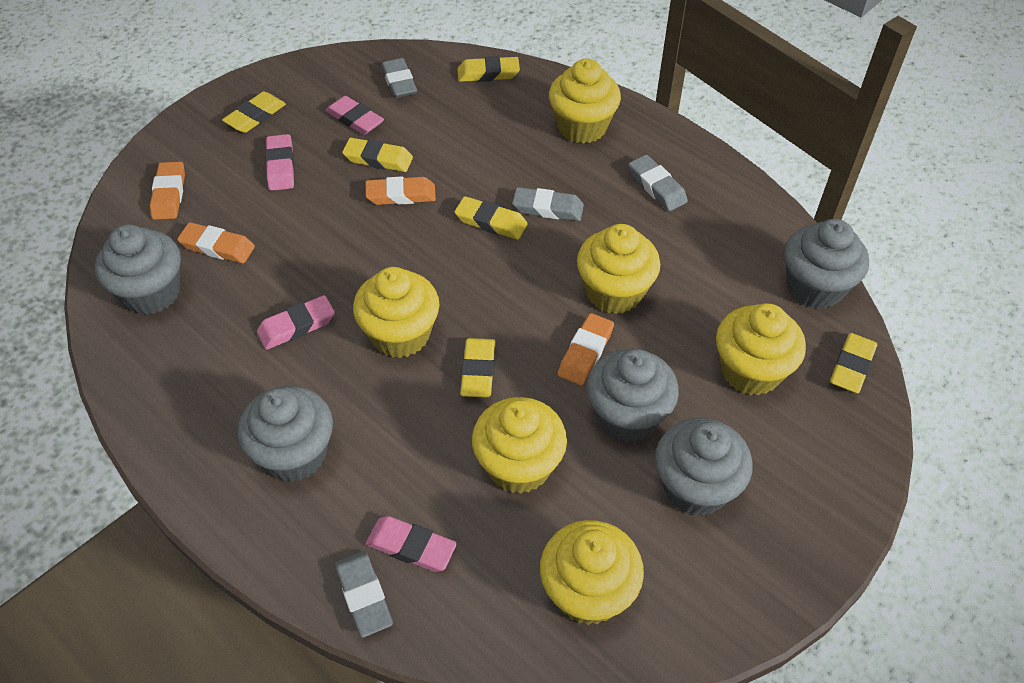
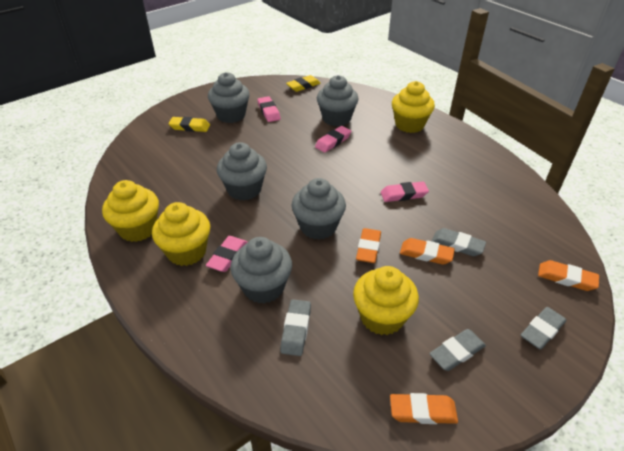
yellow cupcake: 6 -> 4
yellow eraser: 6 -> 2

